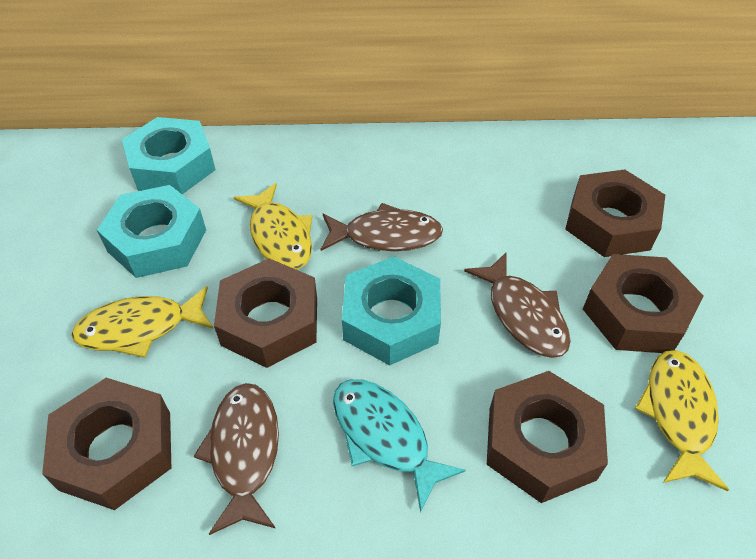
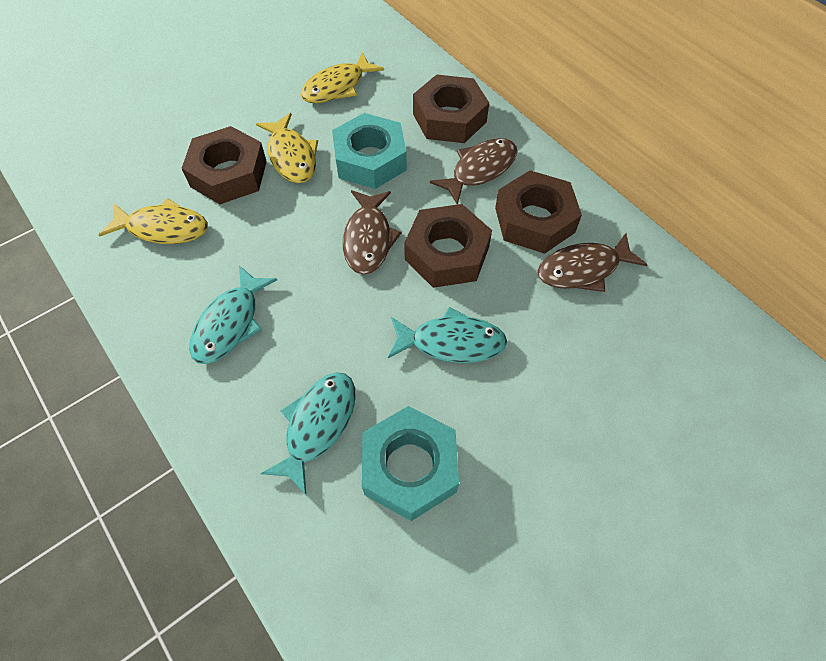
brown nut: 5 -> 4
turquoise fish: 1 -> 3
turquoise nut: 3 -> 2

